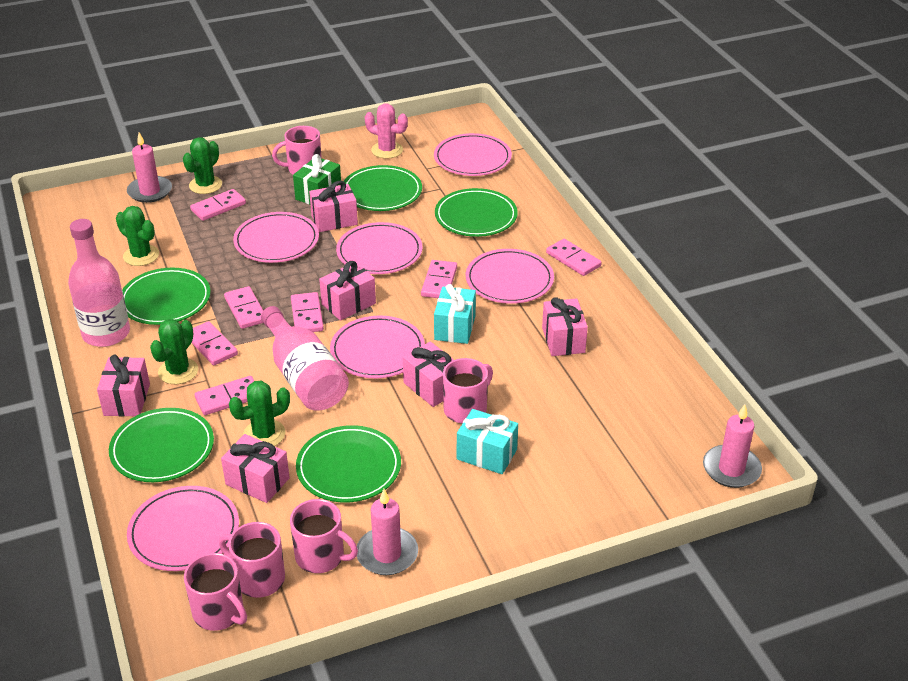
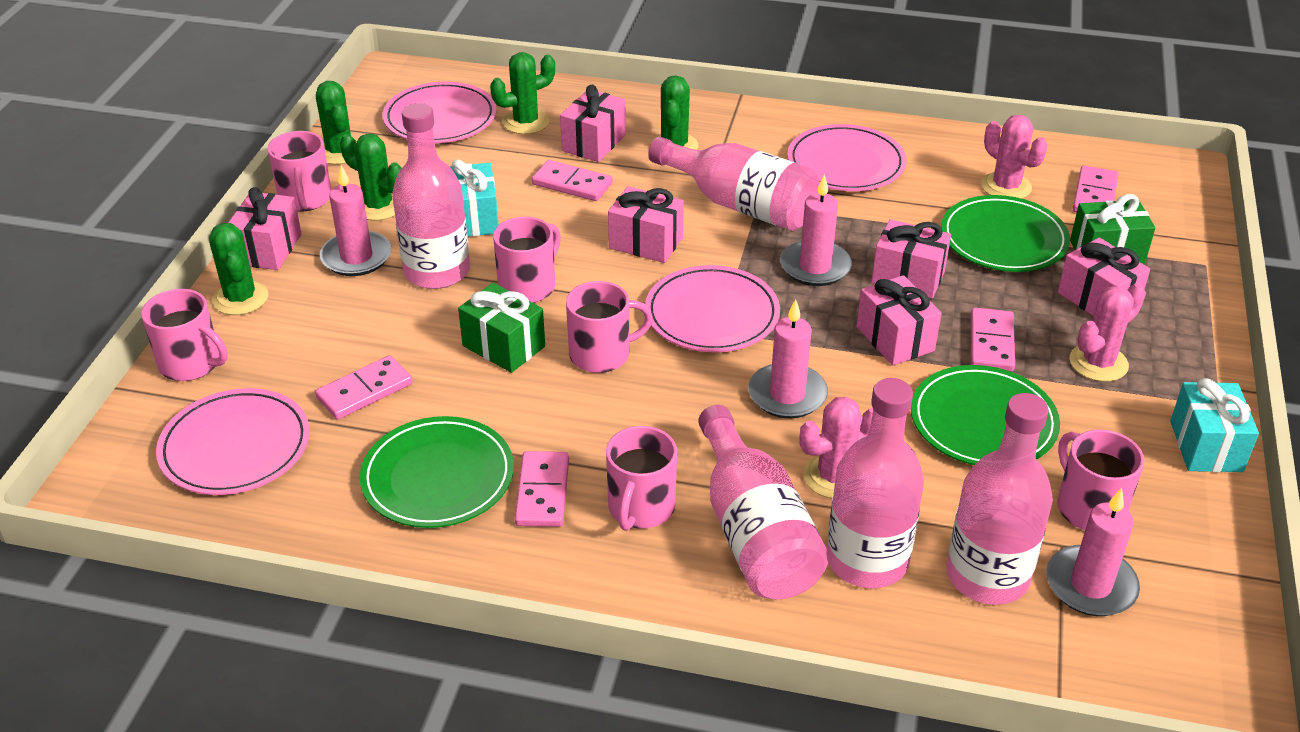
green cactus: 4 -> 5
green gift: 1 -> 2
green plate: 5 -> 3
pink bottle: 2 -> 5
pink cactus: 1 -> 3
pink candle: 3 -> 4
pink domino: 7 -> 5
pink mug: 5 -> 6
pink plate: 6 -> 4

